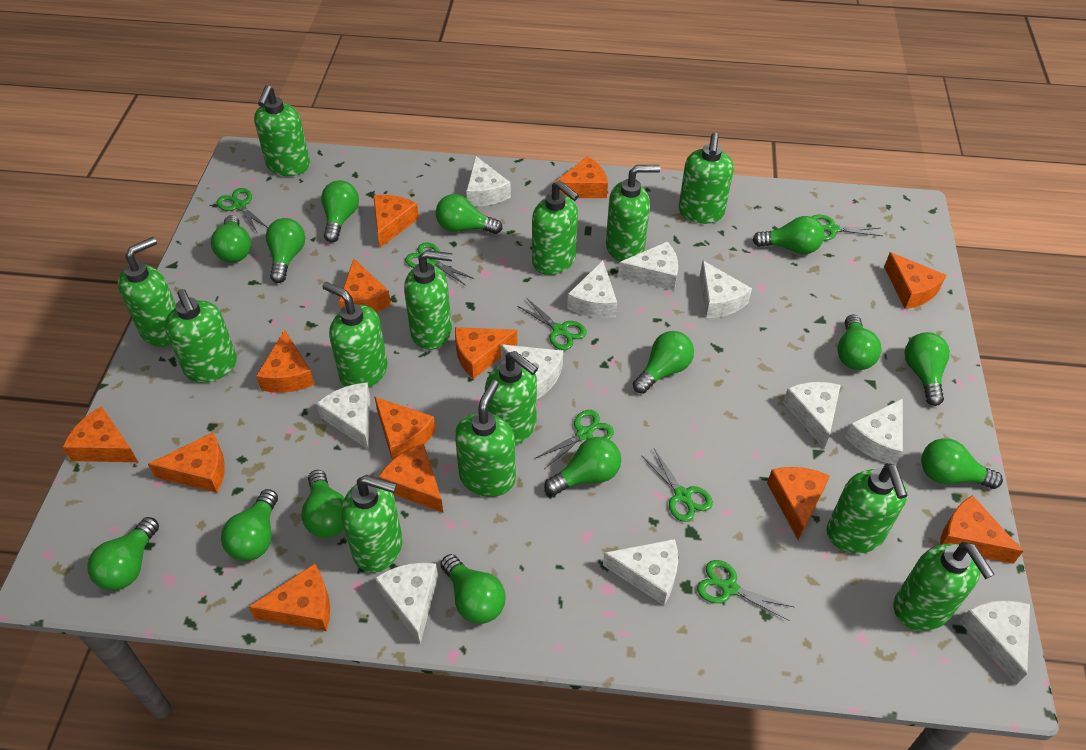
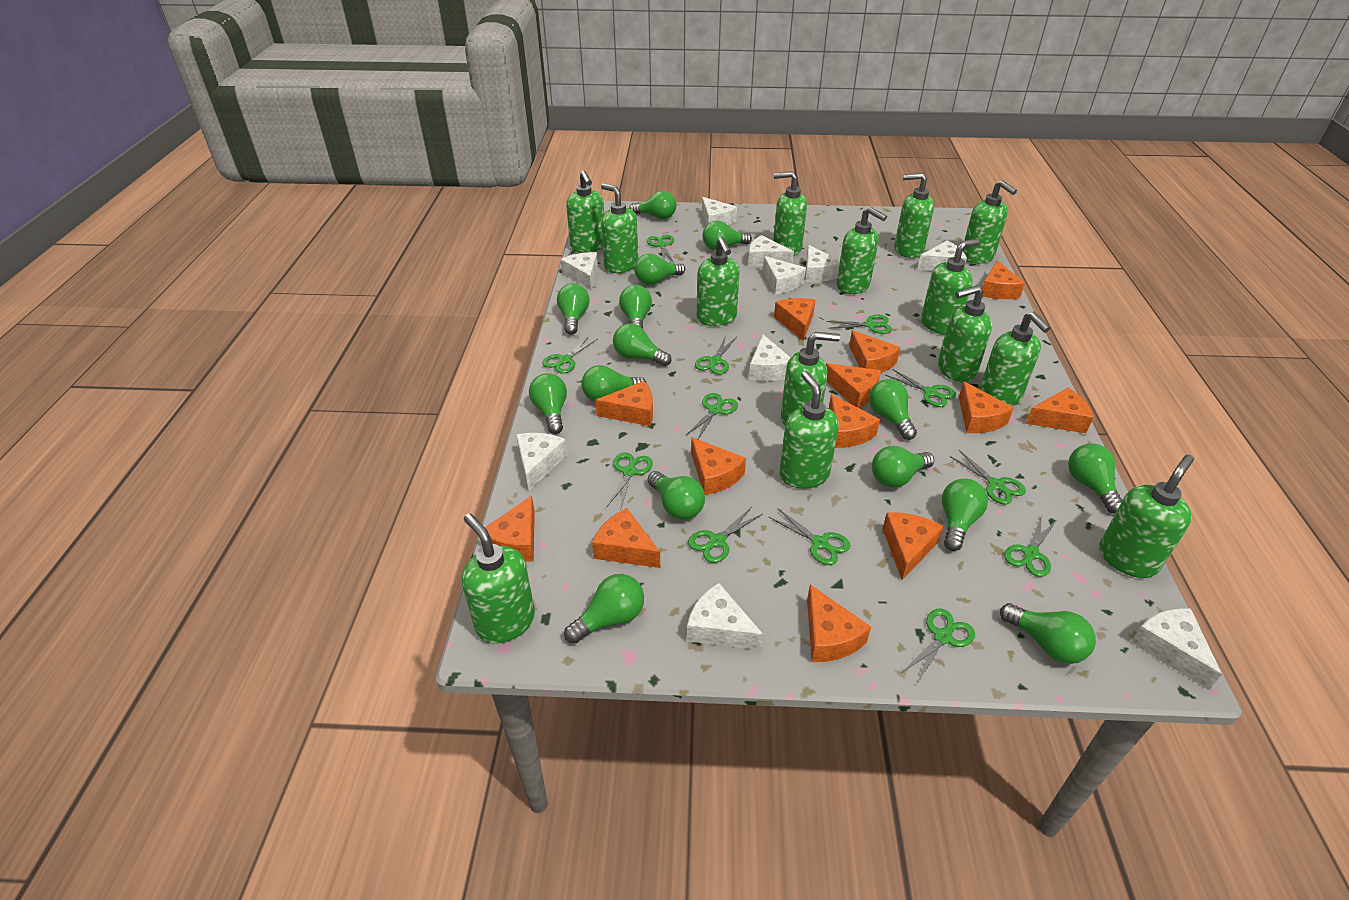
green light bulb: 14 -> 15
green scissors: 7 -> 12
green soap dispenser: 13 -> 14
white cheese: 11 -> 10

